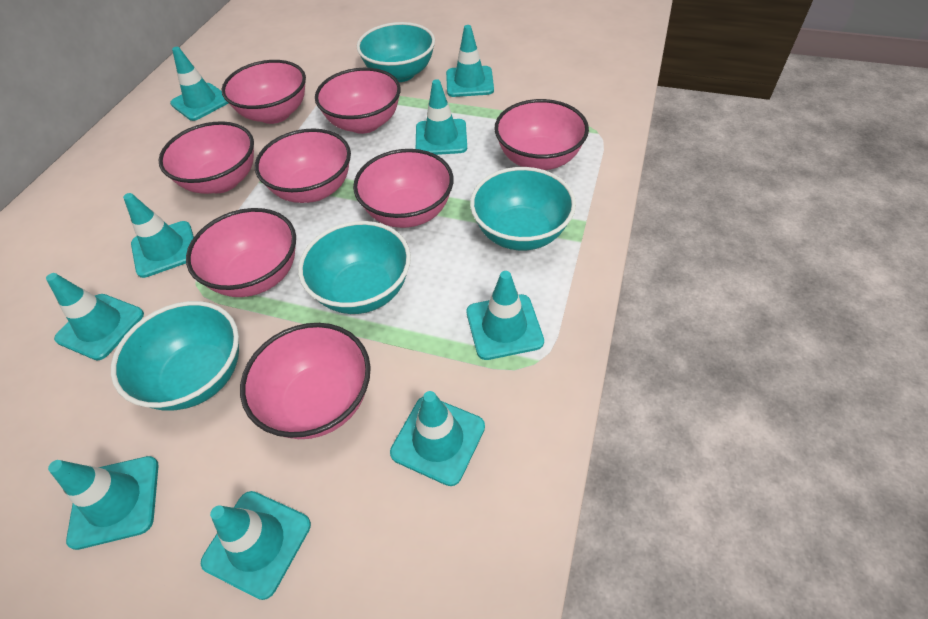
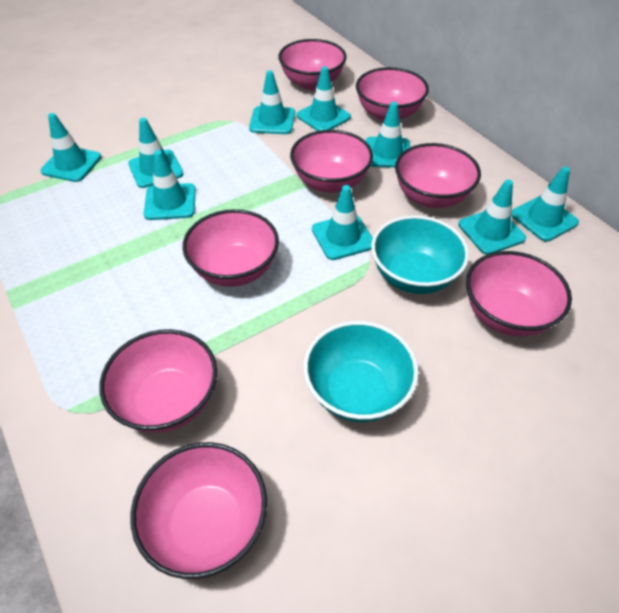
turquoise bowl: 4 -> 2

